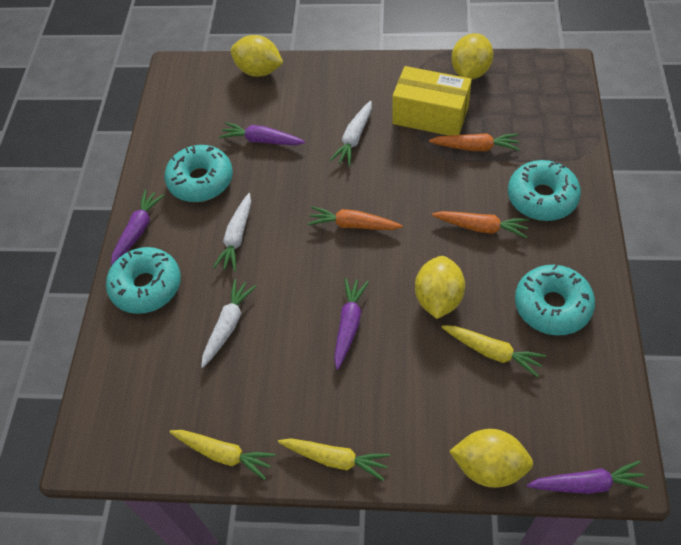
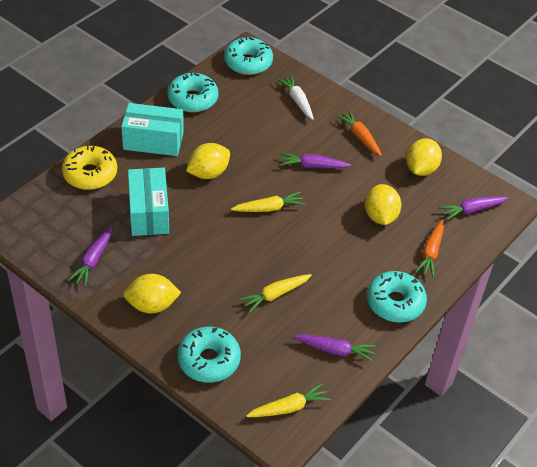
orange carrot: 3 -> 2
turquoise box: 0 -> 2
white carrot: 3 -> 1
yellow box: 1 -> 0
yellow donut: 0 -> 1

